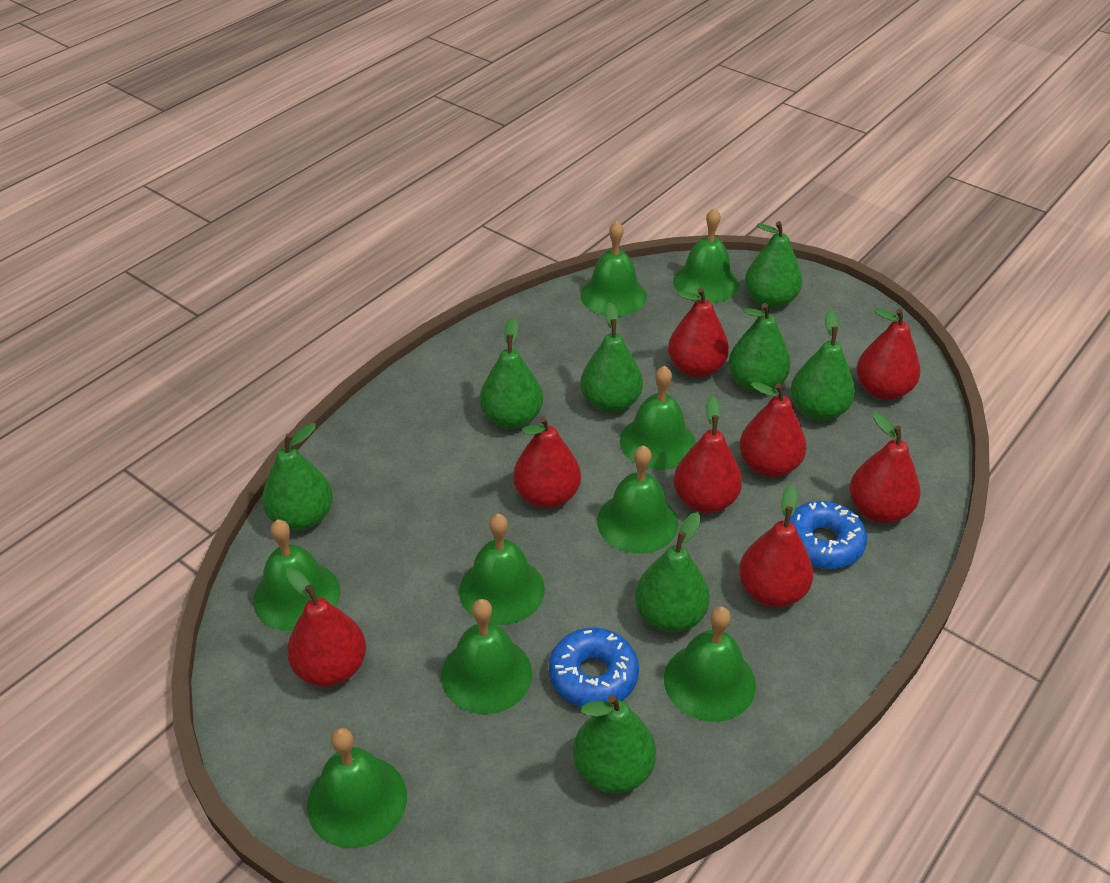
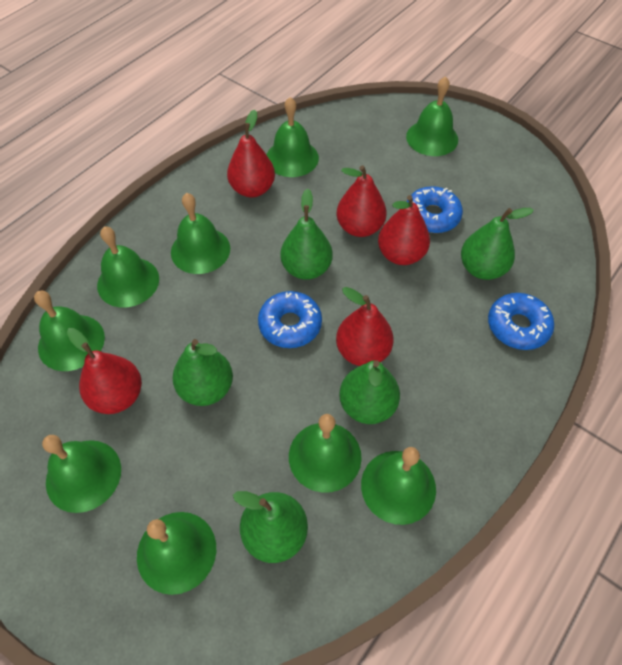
blue donut: 2 -> 3
green pear: 8 -> 5
red pear: 8 -> 5

